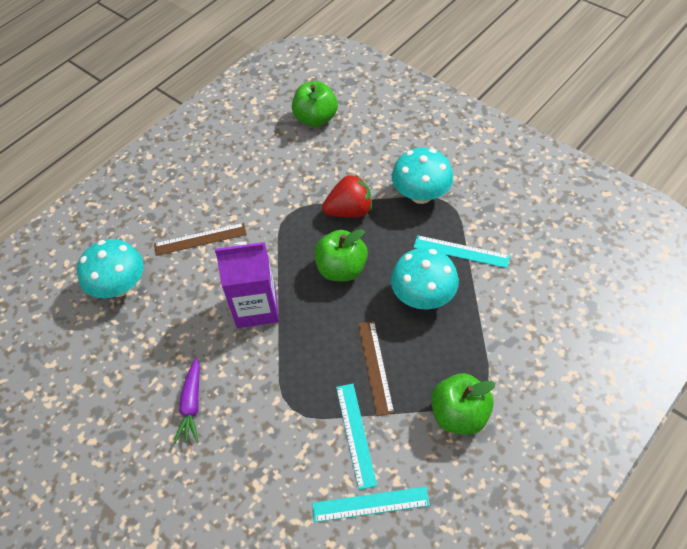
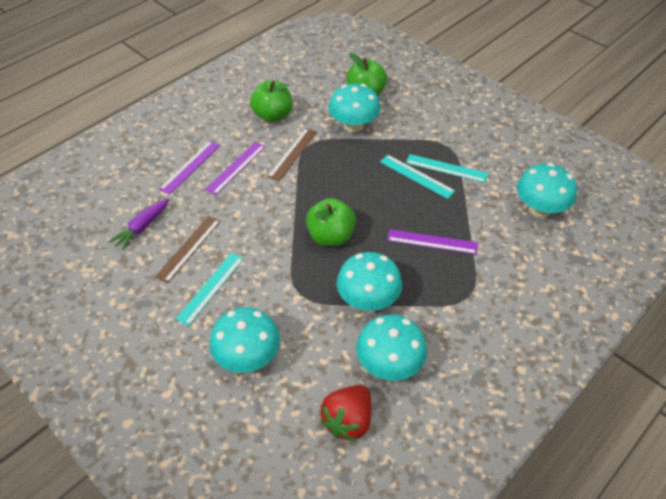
purple carton: 1 -> 0
purple ruler: 0 -> 3
turquoise mushroom: 3 -> 5

